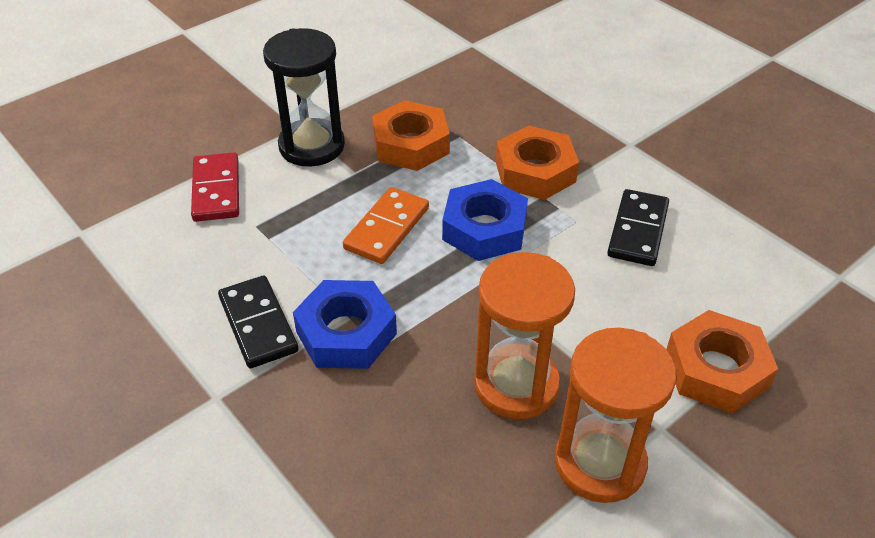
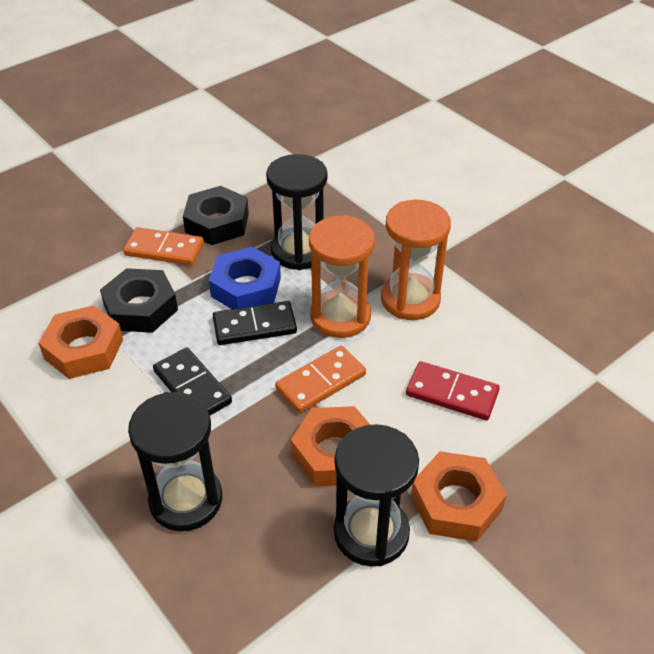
black hourglass: 1 -> 3
black nut: 0 -> 2
blue nut: 2 -> 1
orange domino: 1 -> 2

